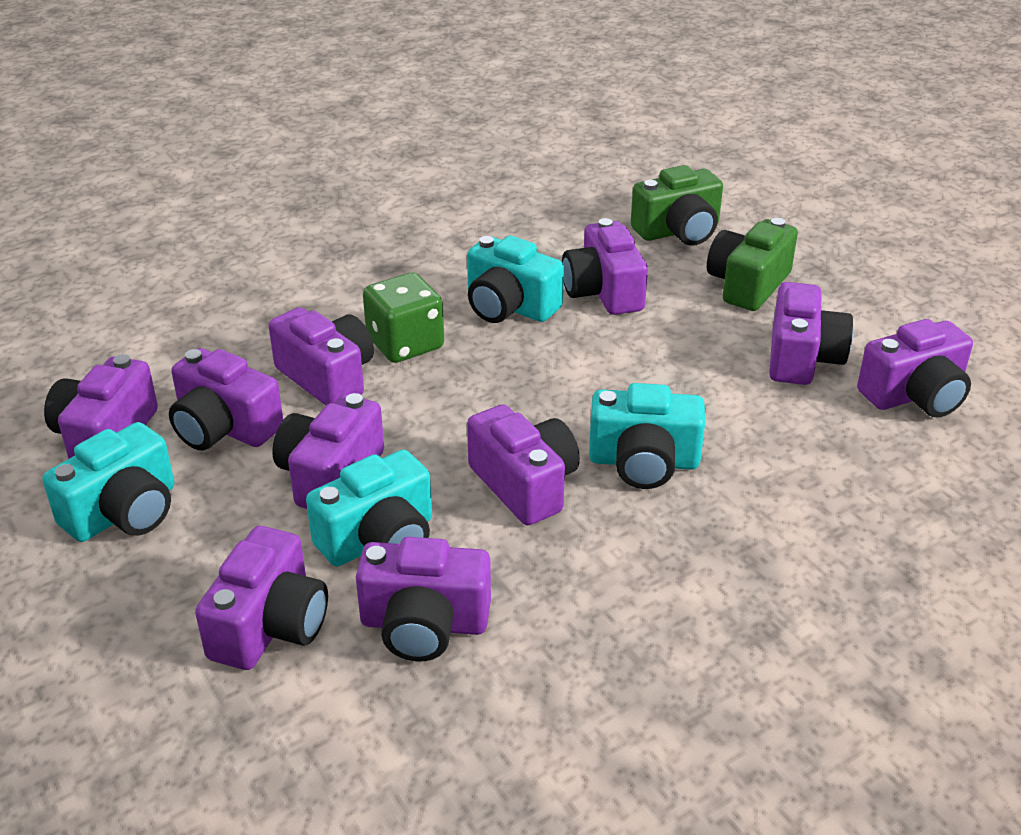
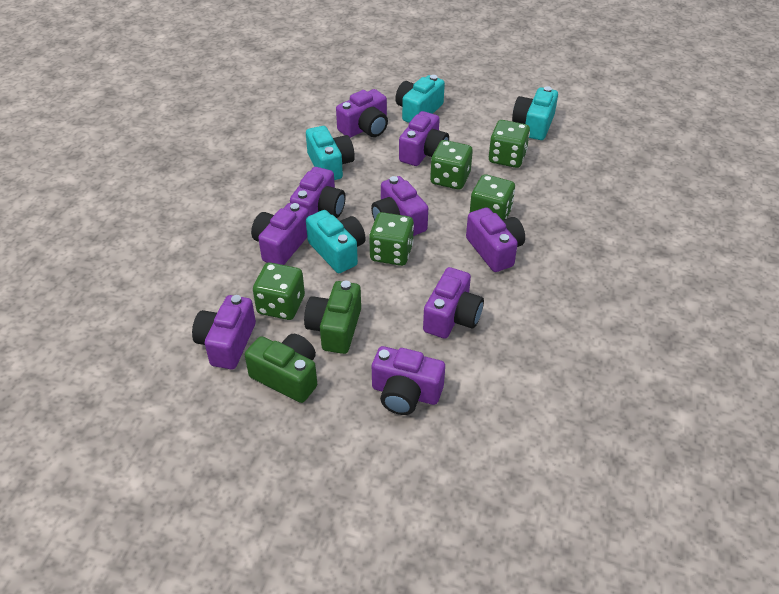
green dice: 1 -> 5
purple camera: 10 -> 9

